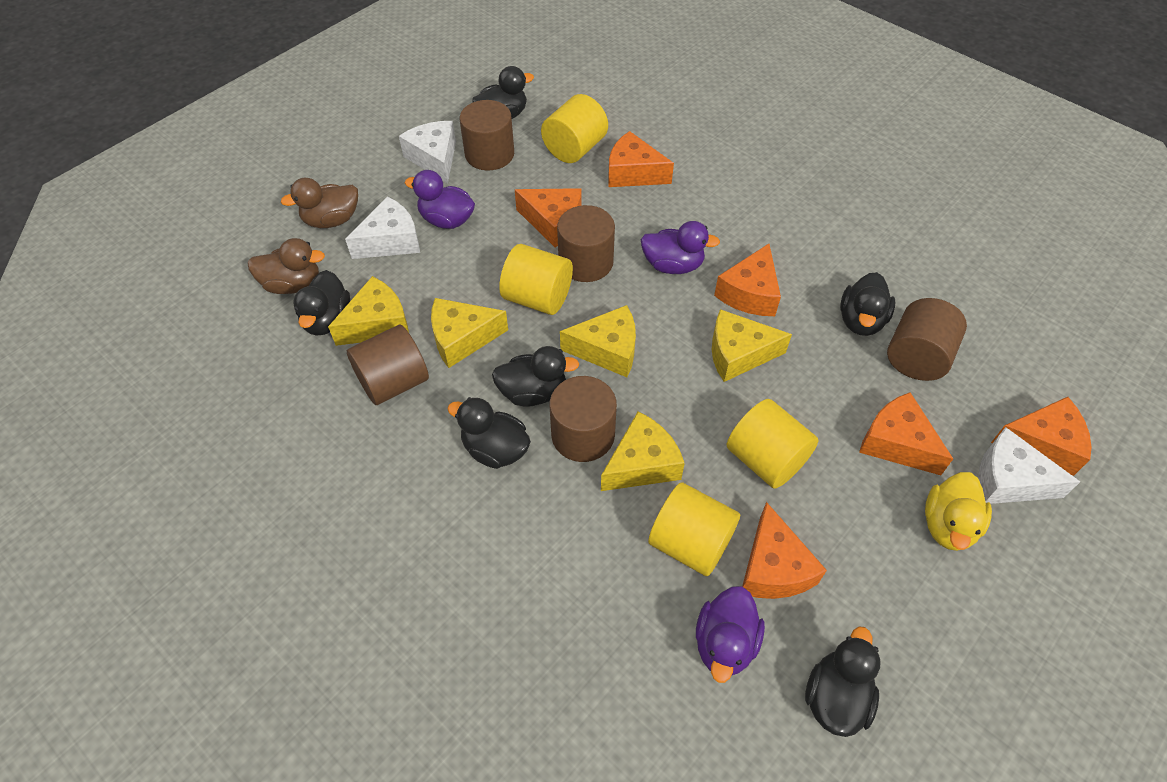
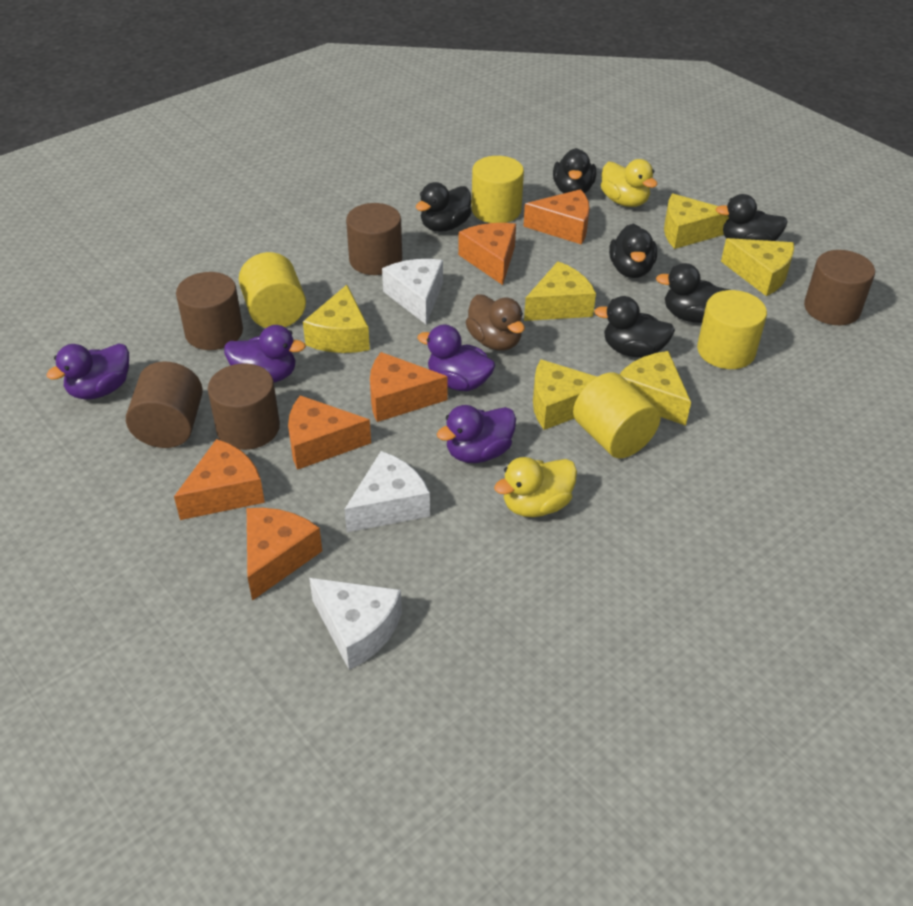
brown duck: 2 -> 1
purple duck: 3 -> 4
yellow cheese: 5 -> 6
yellow duck: 1 -> 2

